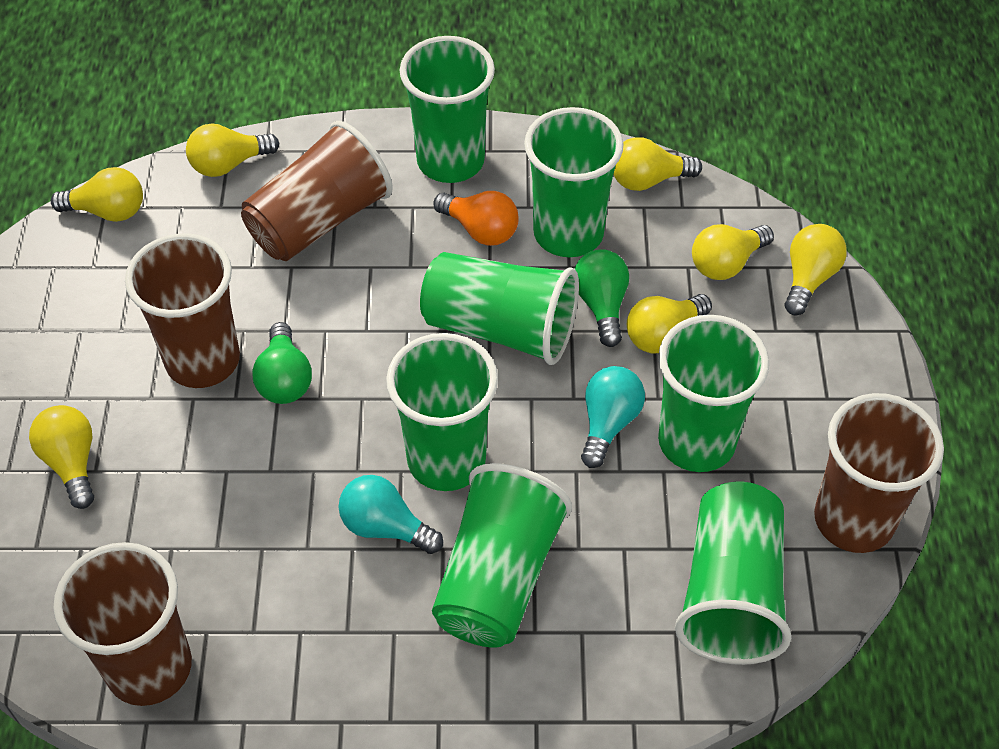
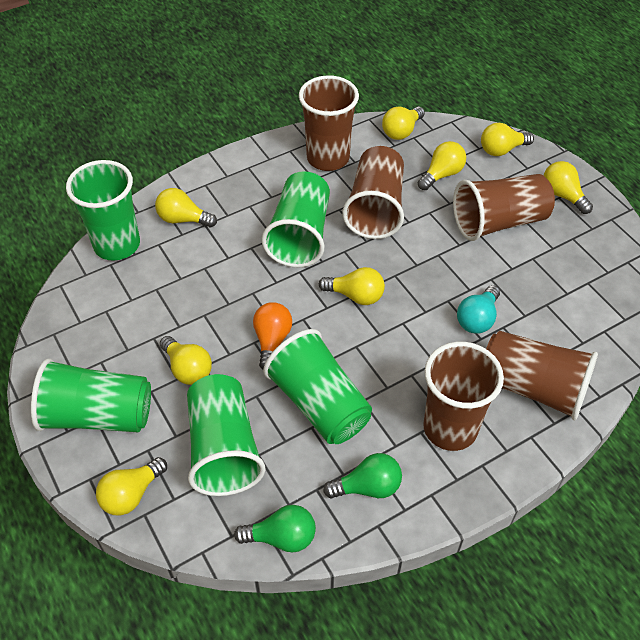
brown cup: 4 -> 5
green cup: 7 -> 5
turquoise light bulb: 2 -> 1
yellow light bulb: 7 -> 8

